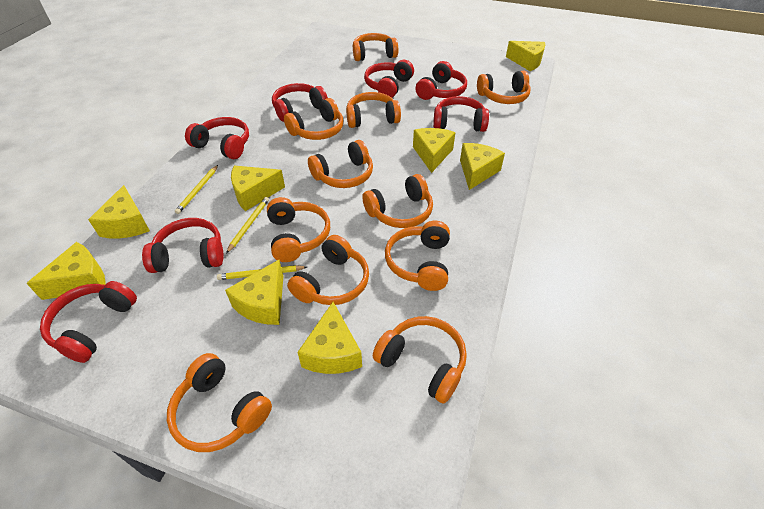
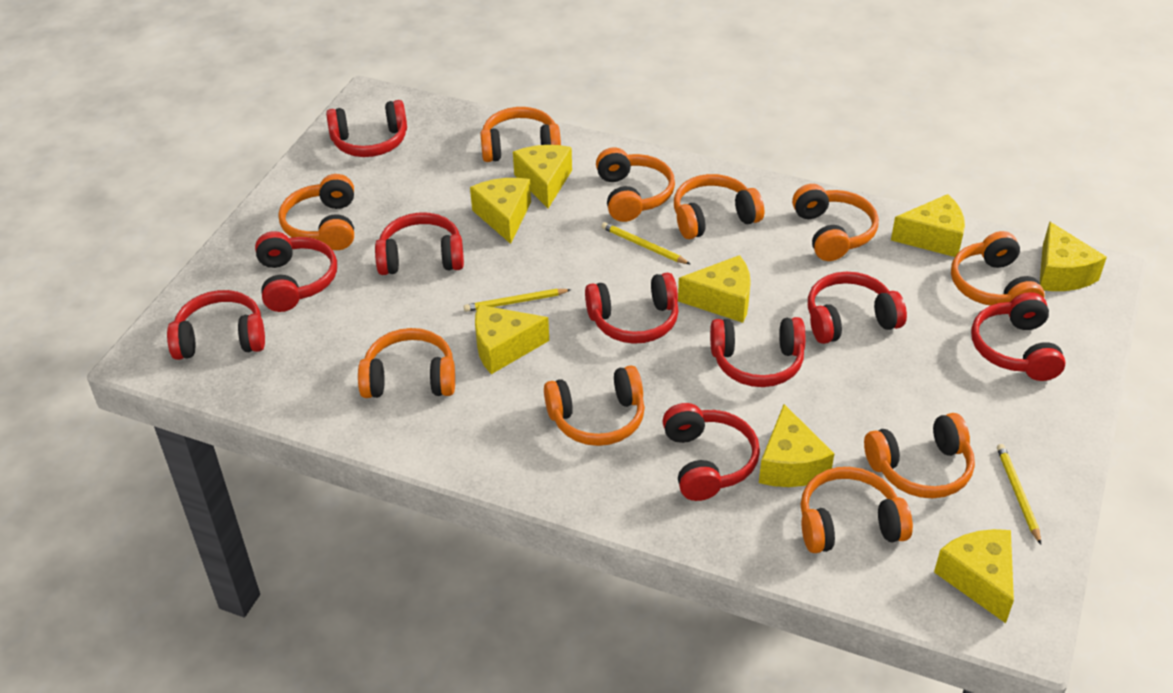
orange headphones: 11 -> 10
red headphones: 7 -> 9

